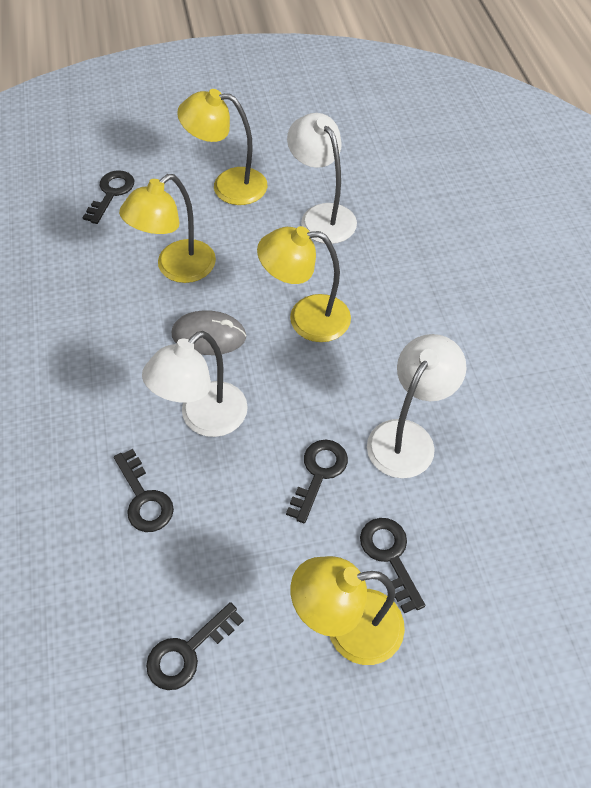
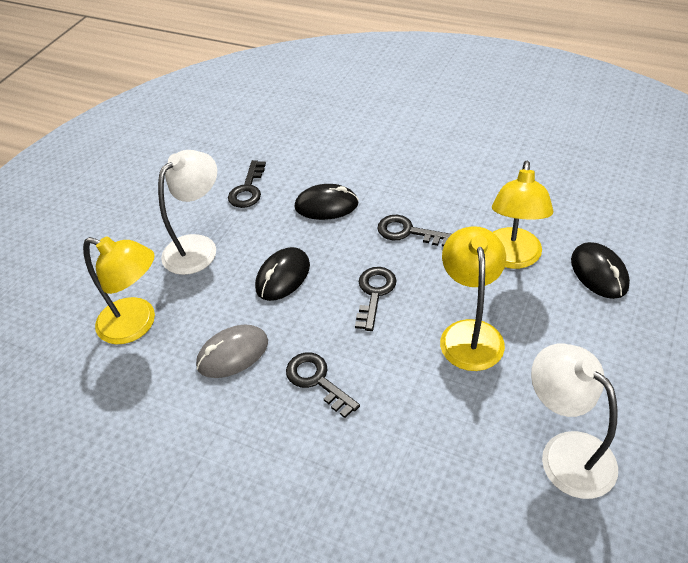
black key: 5 -> 4
black mouse: 0 -> 3
white lamp: 3 -> 2
yellow lamp: 4 -> 3

